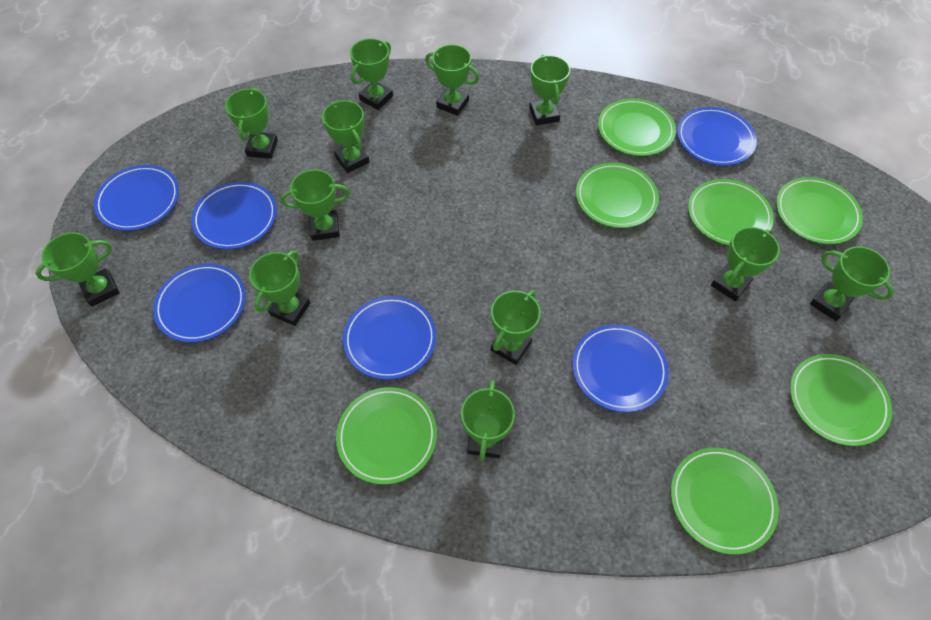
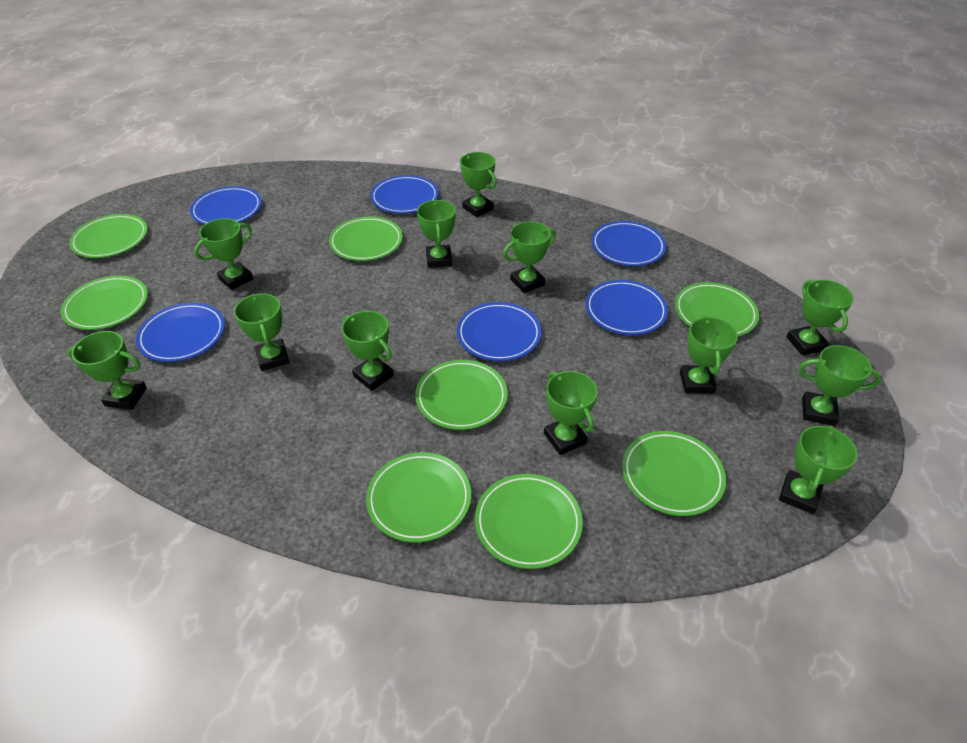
green plate: 7 -> 8

